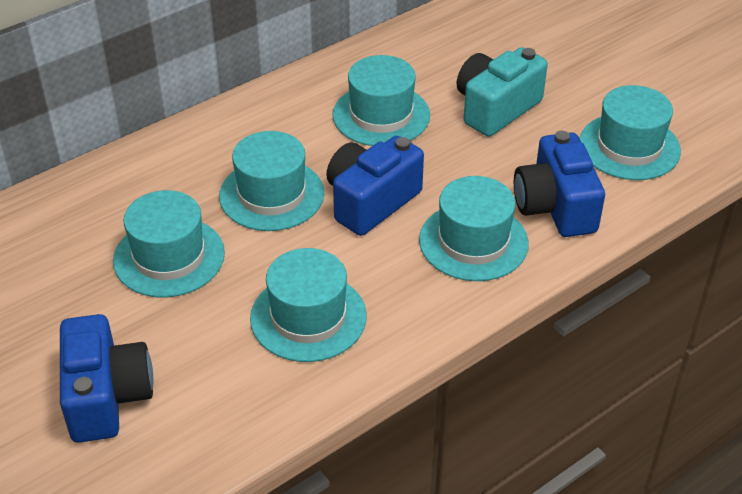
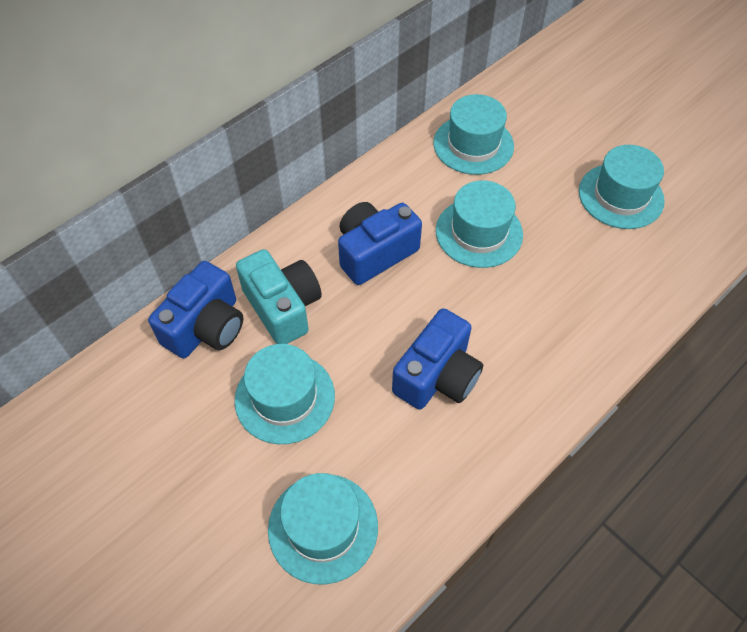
turquoise hat: 6 -> 5

